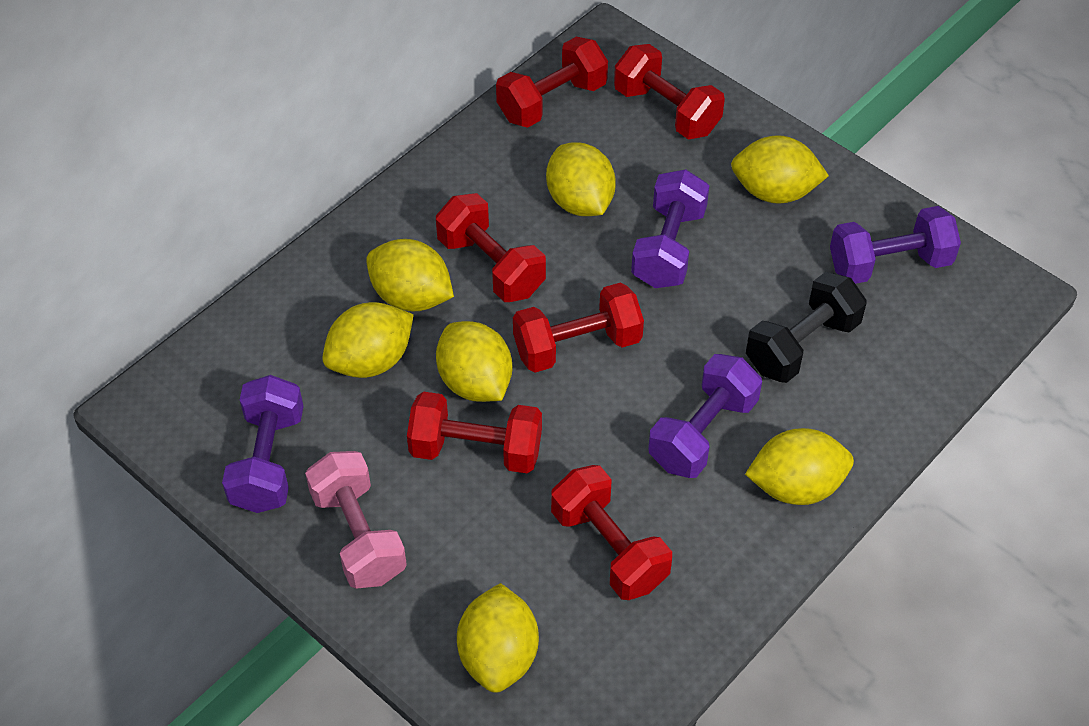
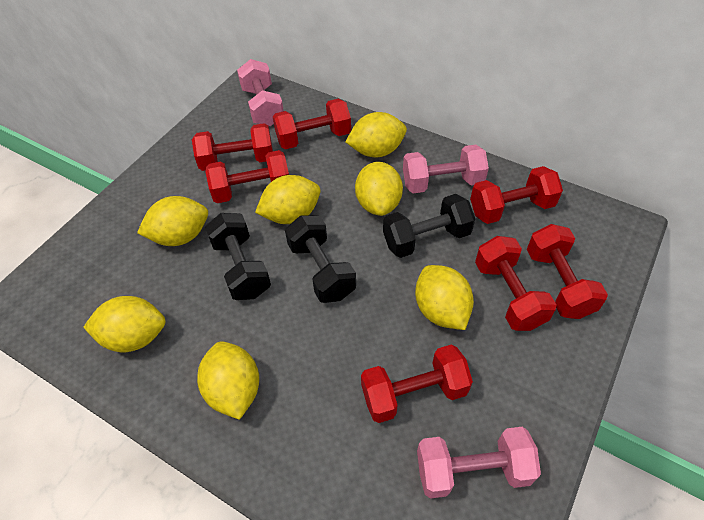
black dumbbell: 1 -> 3
pink dumbbell: 1 -> 3
purple dumbbell: 4 -> 0
red dumbbell: 6 -> 7

